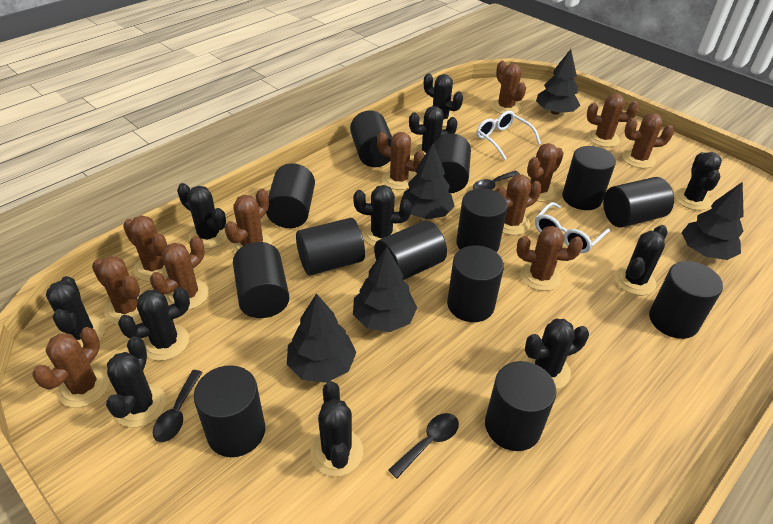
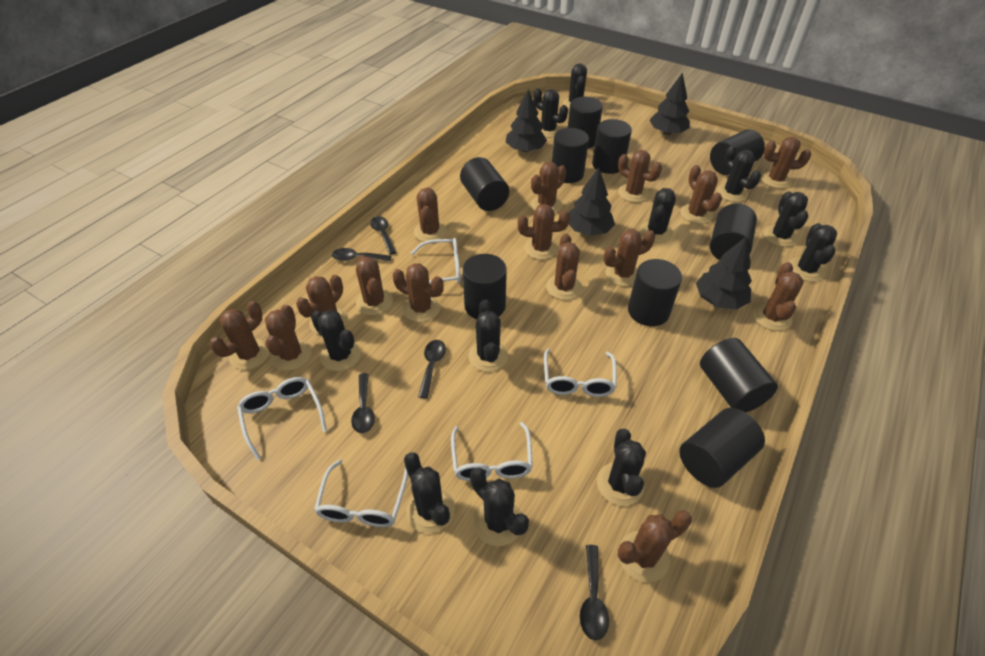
black cylinder: 13 -> 10
black spoon: 3 -> 5
black tree: 5 -> 4
brown cactus: 12 -> 15
white glasses: 2 -> 5

